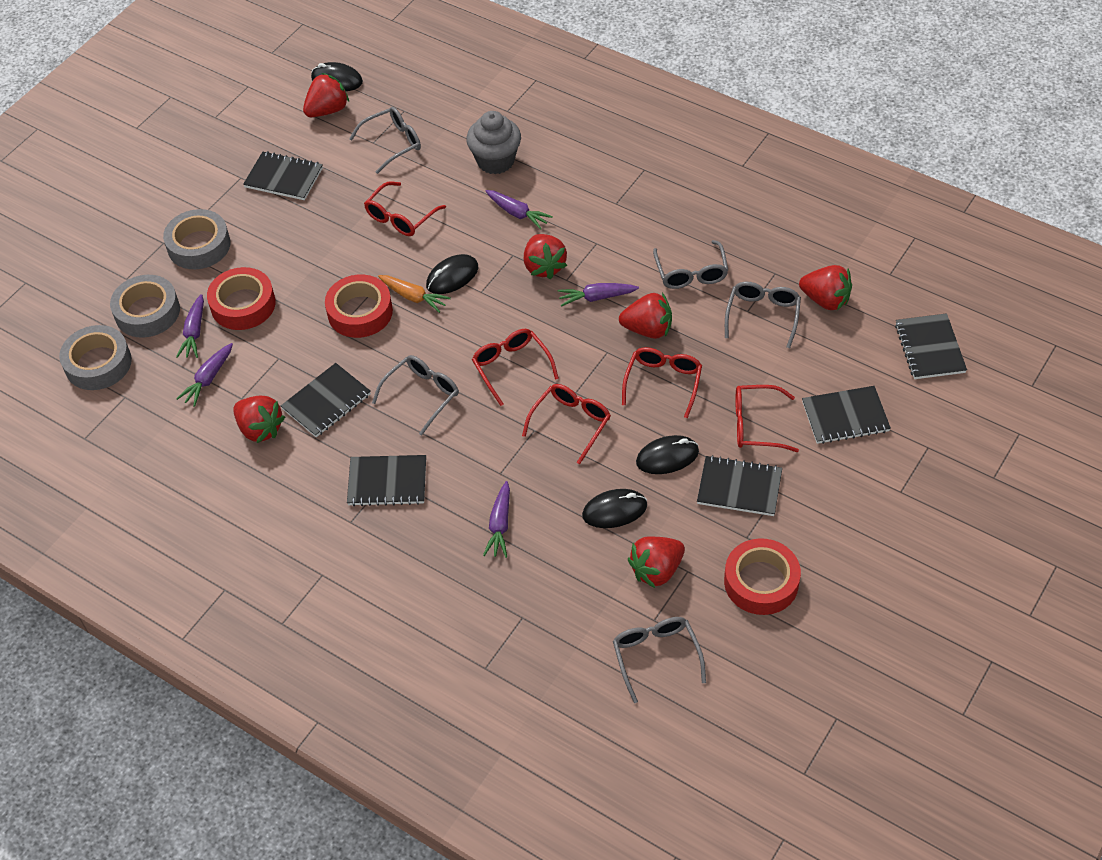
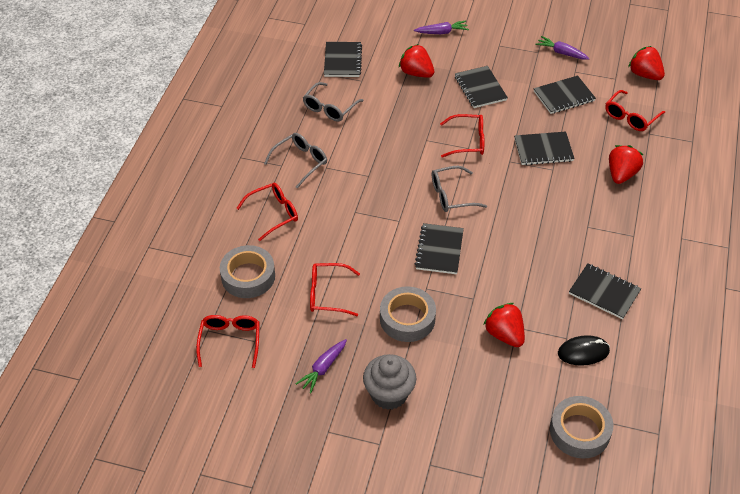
black mouse: 4 -> 1
grey glasses: 5 -> 3
orange carrot: 1 -> 0
purple carrot: 5 -> 3
red strawberry: 6 -> 4
red tape: 3 -> 0

